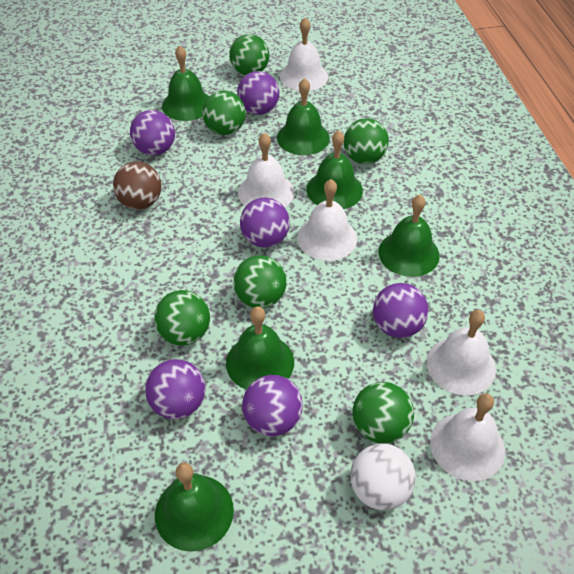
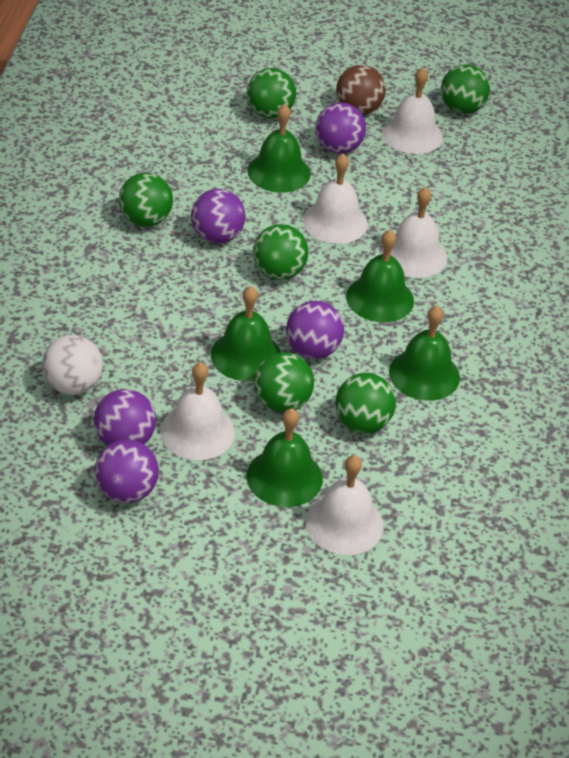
green bell: 6 -> 5
purple ball: 6 -> 5

